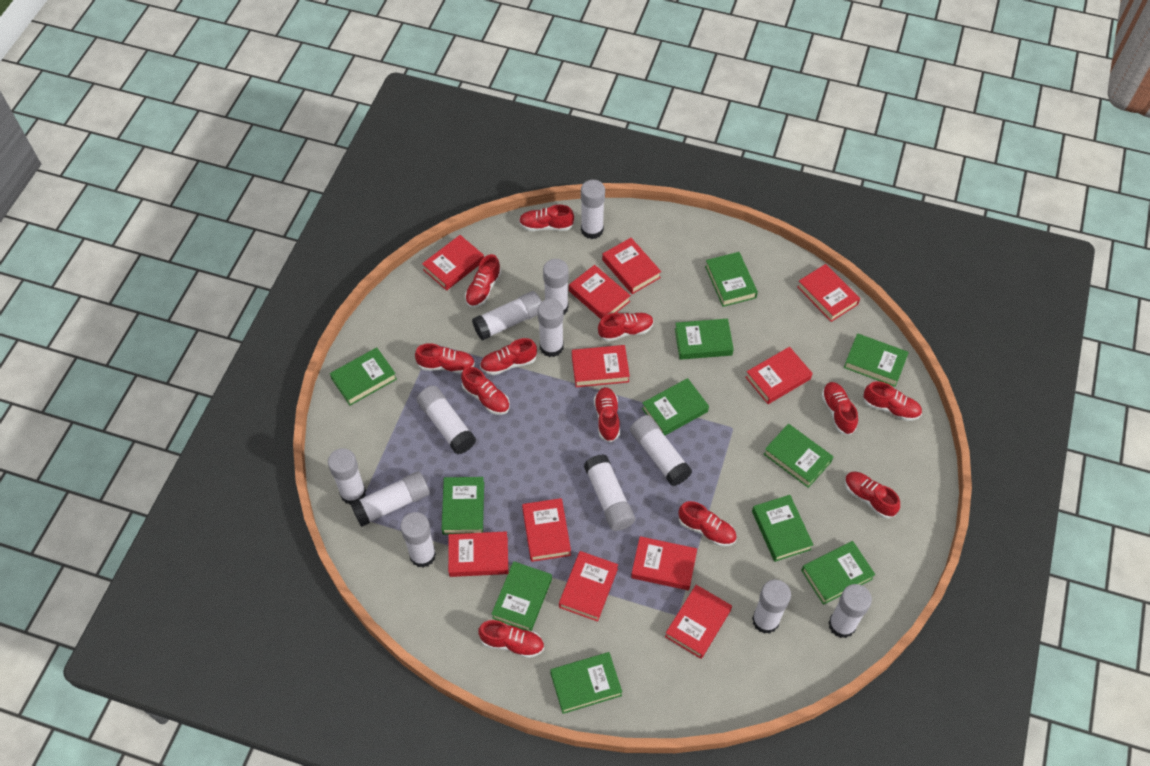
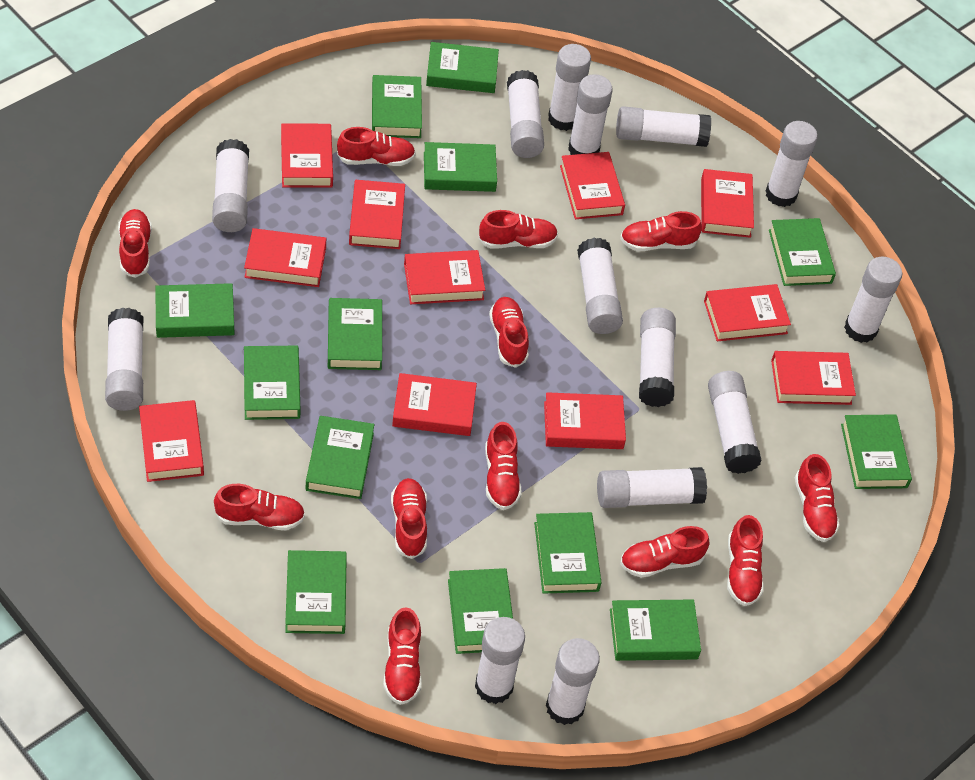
green book: 11 -> 13
white glue stick: 12 -> 14

